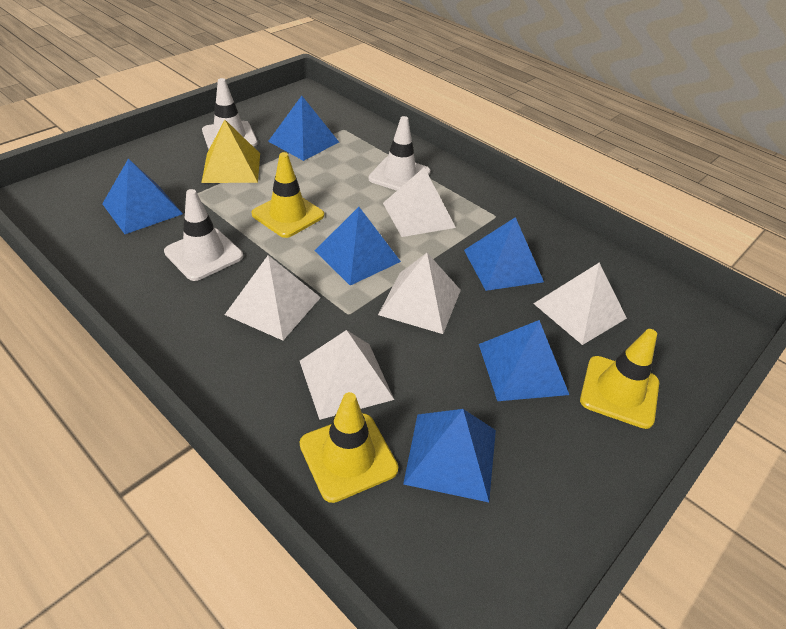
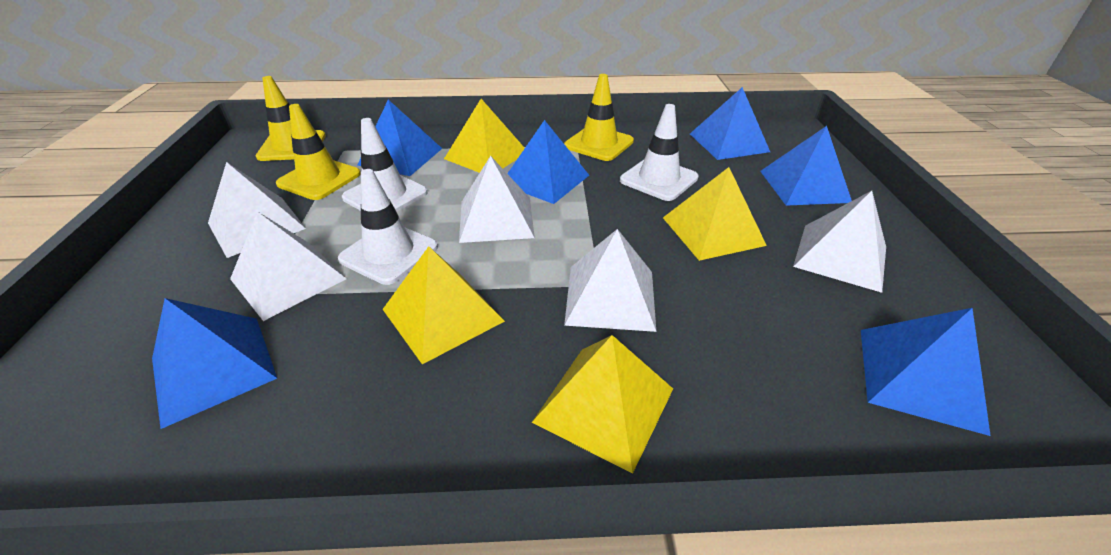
yellow pyramid: 1 -> 4

